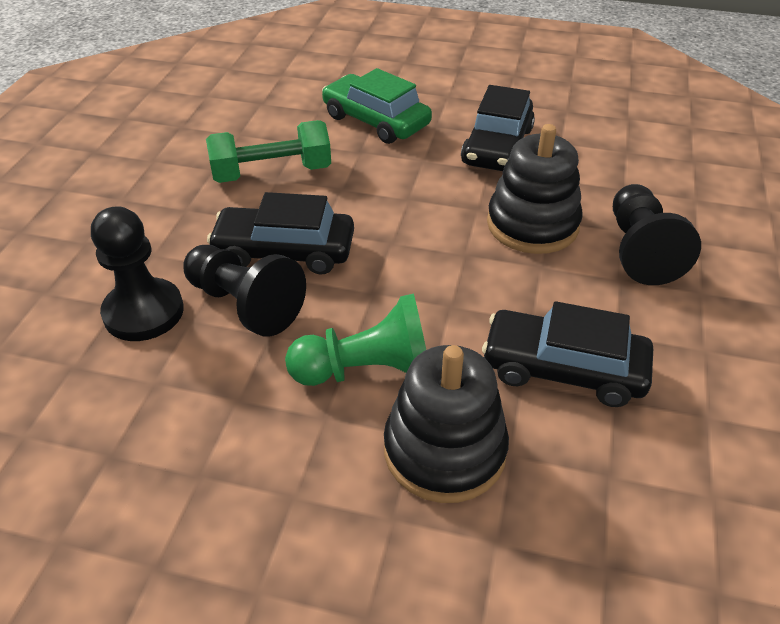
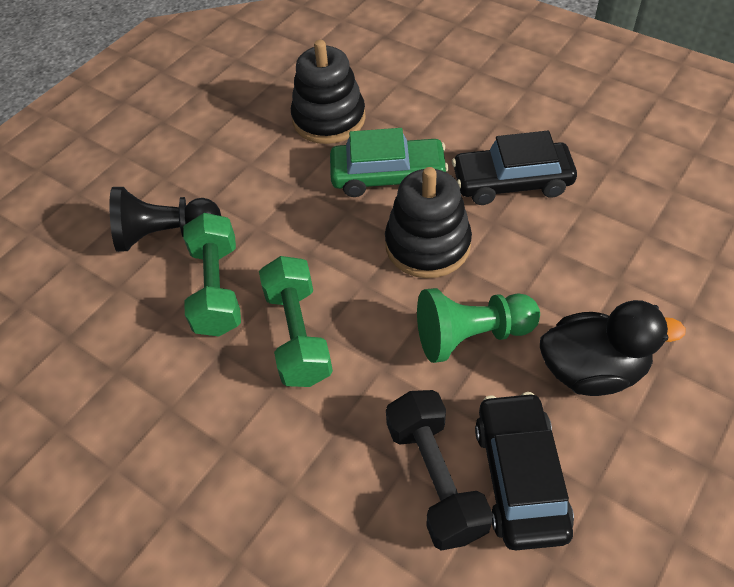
black car: 3 -> 2
black duck: 0 -> 1
black dumbbell: 0 -> 1
black pawn: 3 -> 1
green dumbbell: 1 -> 2

